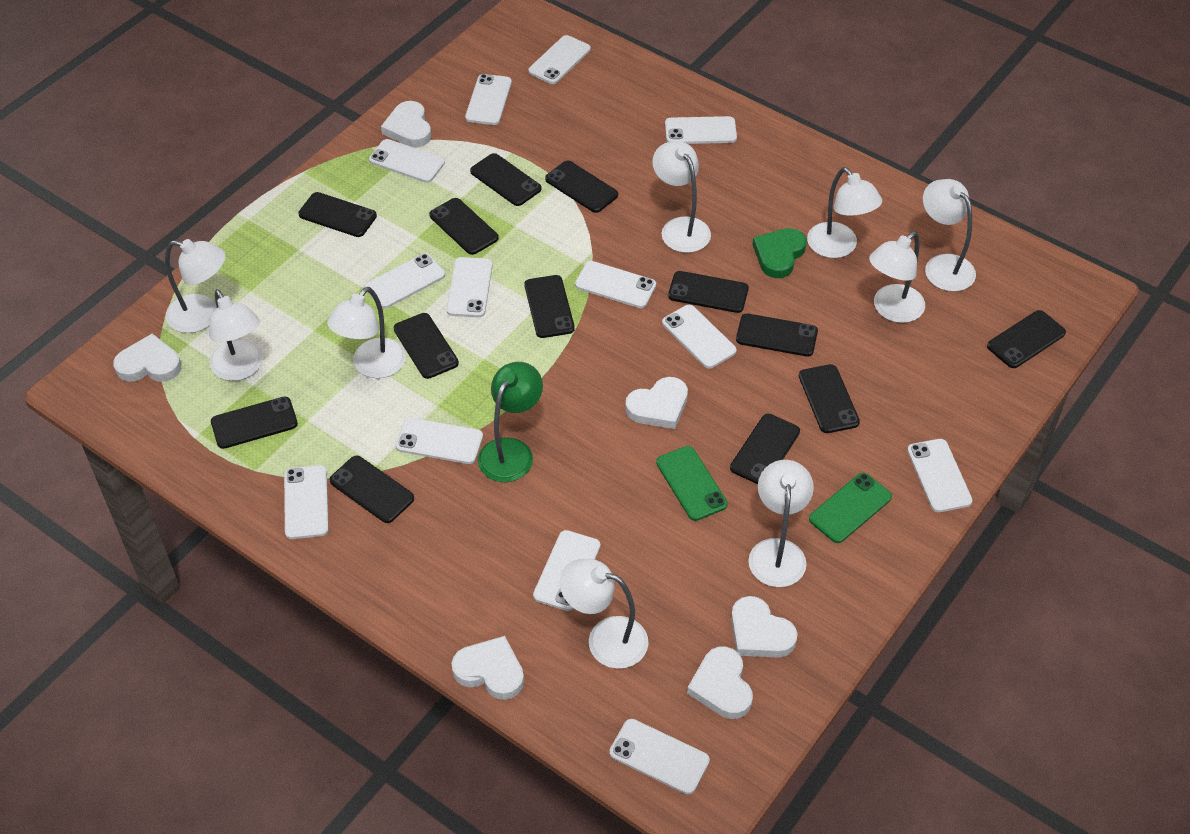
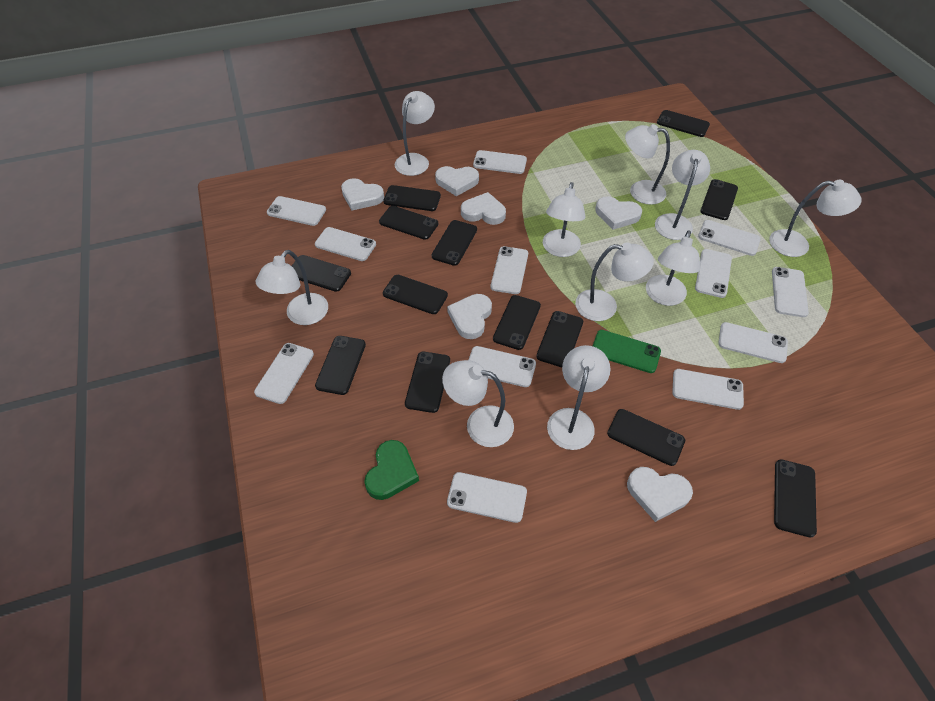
green lamp: 1 -> 0
green phone: 2 -> 1
white lamp: 9 -> 10
white phone: 13 -> 12

